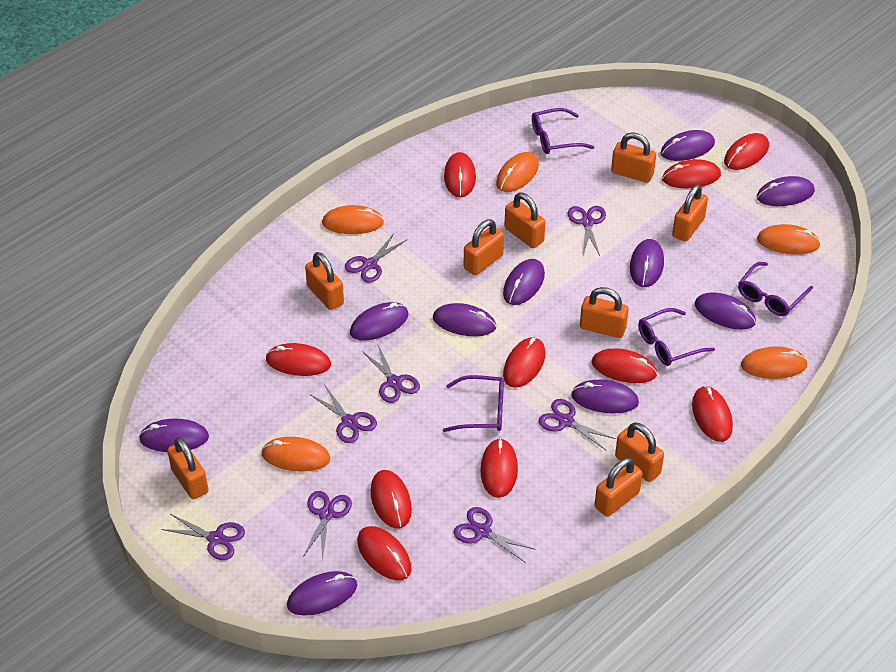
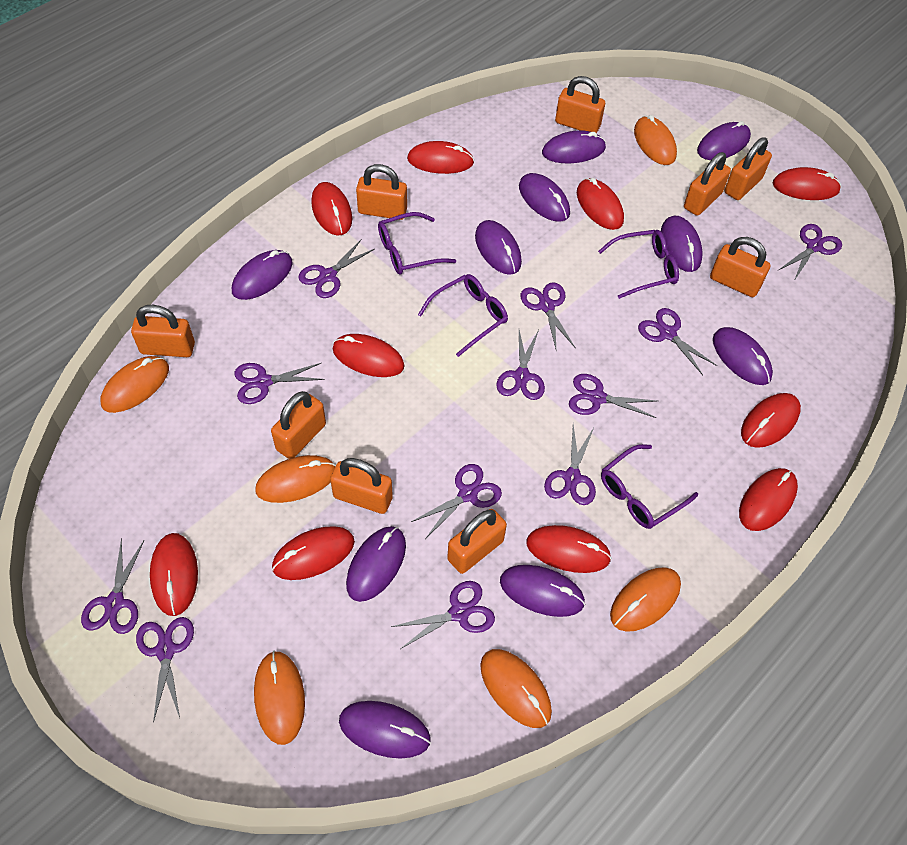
orange mouse: 5 -> 6
purple scissors: 8 -> 12

